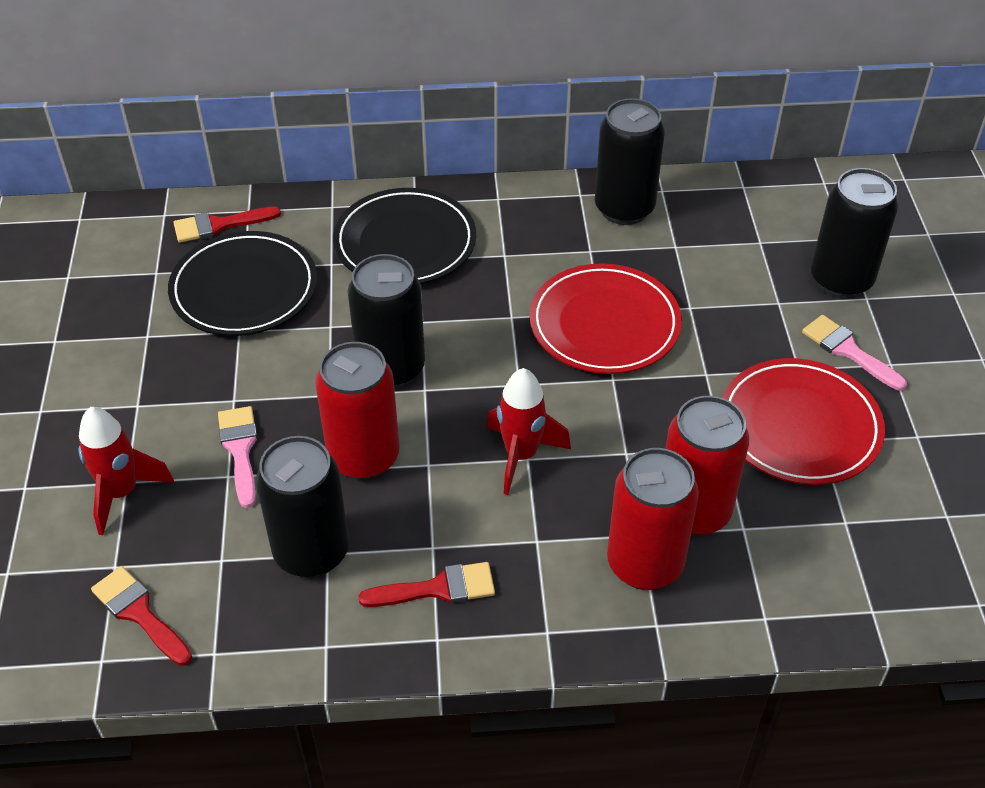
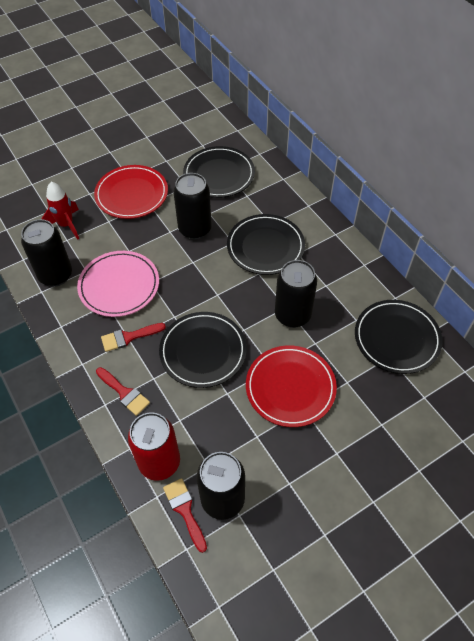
black plate: 2 -> 4
pink brush: 2 -> 0
pink plate: 0 -> 1
red can: 3 -> 1
red rocket: 2 -> 1

